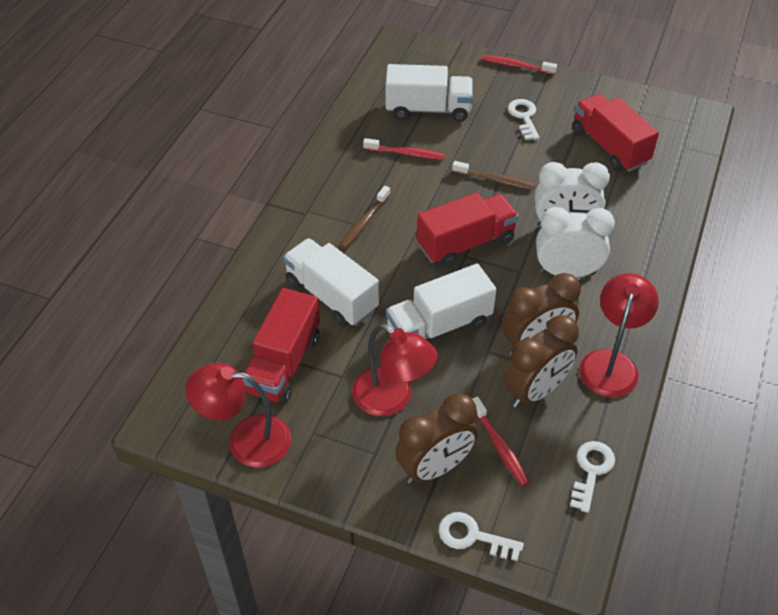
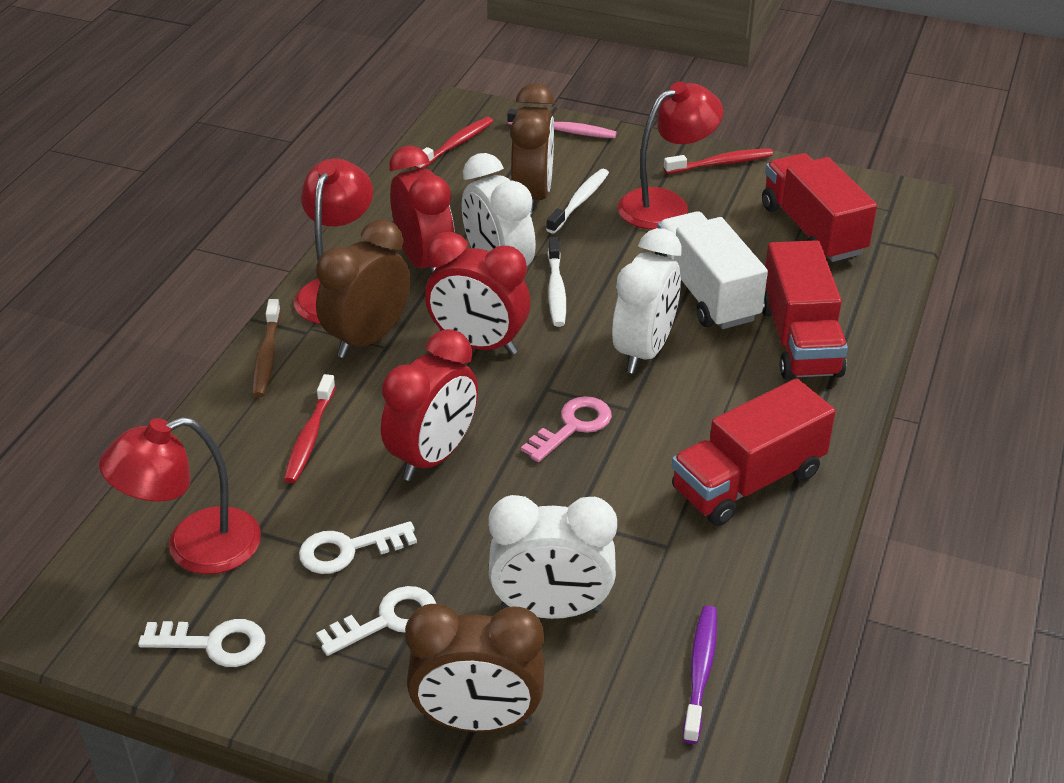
brown toothbrush: 2 -> 1
pink key: 0 -> 1
pink toothbrush: 0 -> 1
purple toothbrush: 0 -> 1
red clock: 0 -> 3
white clock: 2 -> 3
white toothbrush: 0 -> 2
white truck: 3 -> 1

